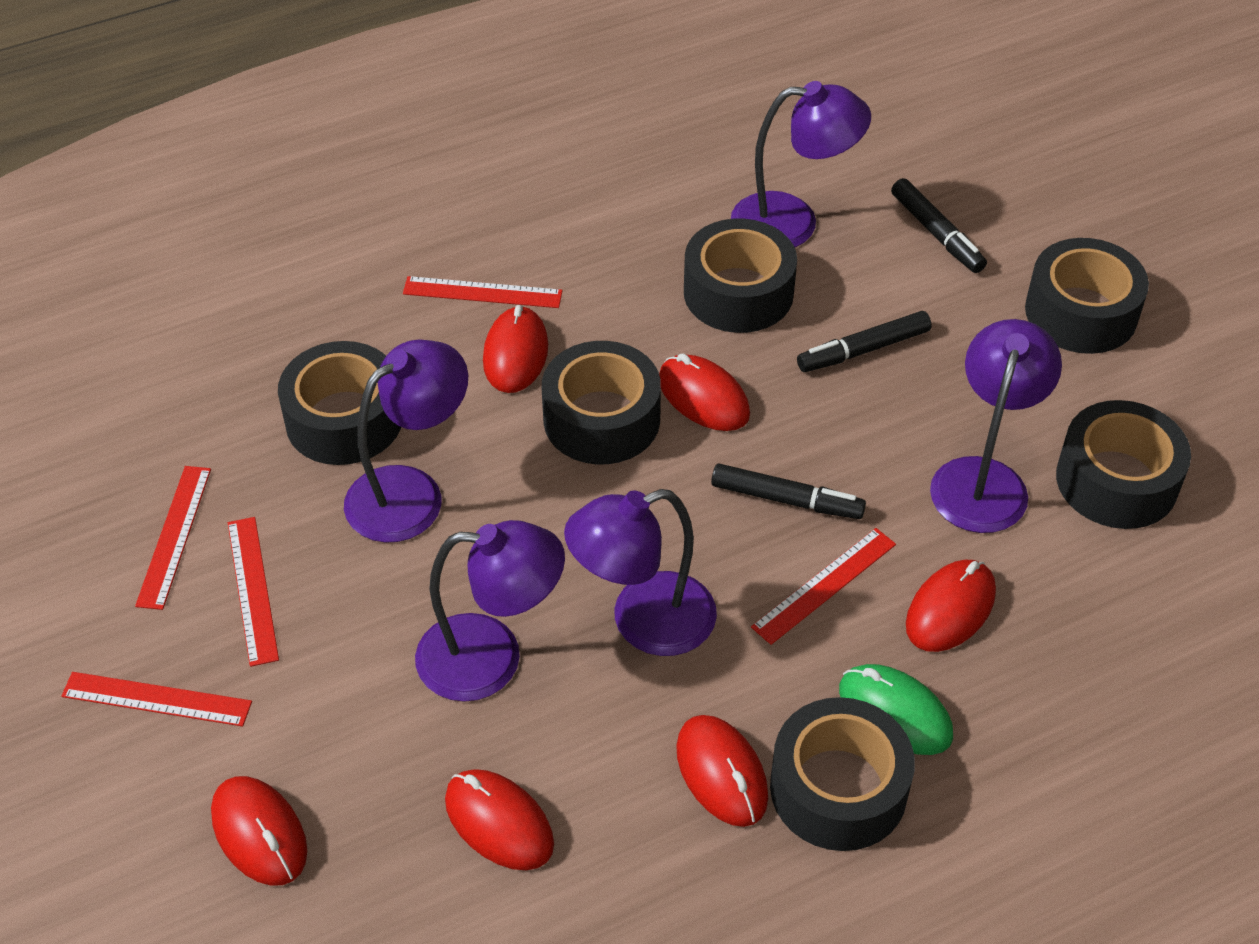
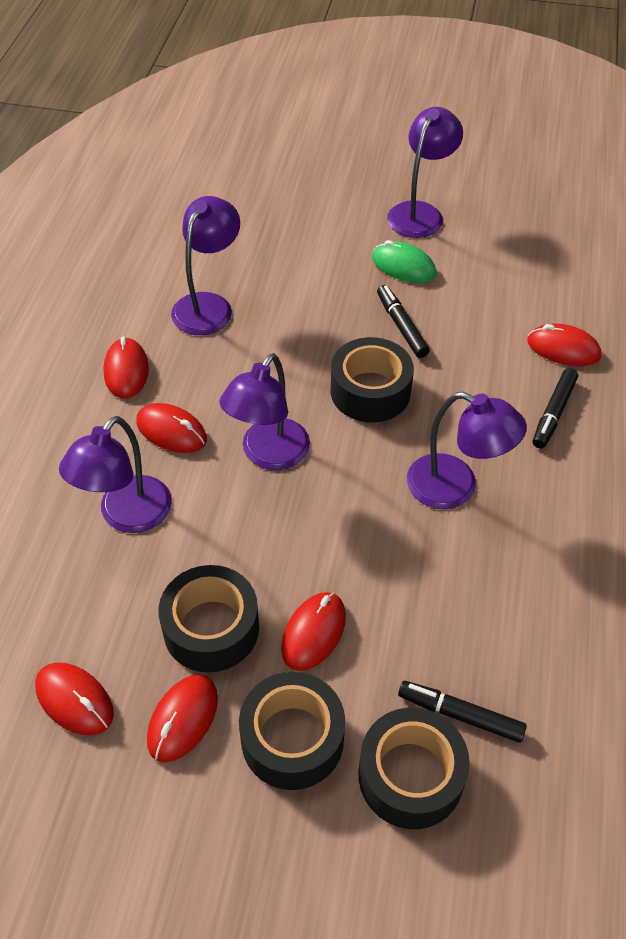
black tape: 6 -> 4
red ruler: 5 -> 0

